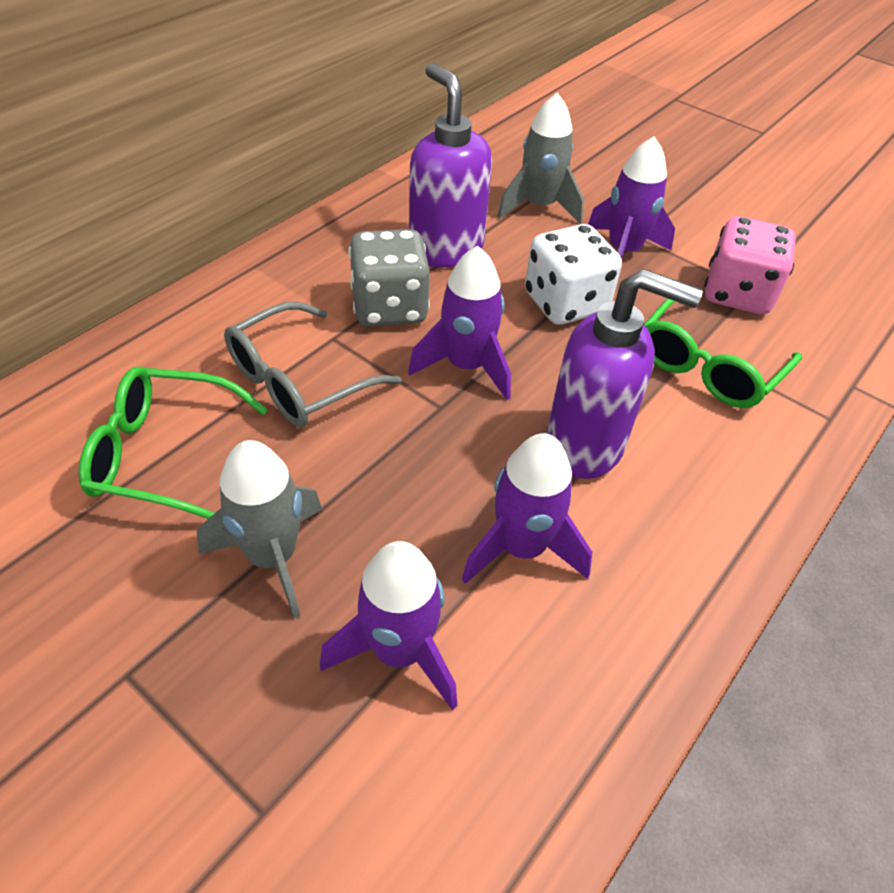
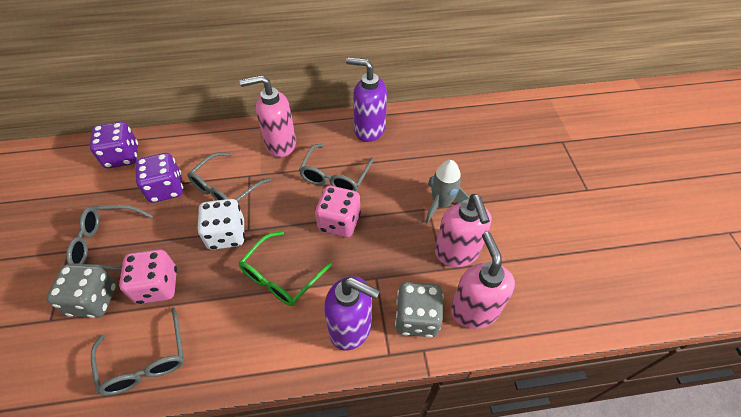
green glasses: 2 -> 1
grey dice: 1 -> 2
grey glasses: 1 -> 4
grey rocket: 2 -> 1
pink dice: 1 -> 2
pink soap dispenser: 0 -> 3
purple dice: 0 -> 2
purple rocket: 4 -> 0

